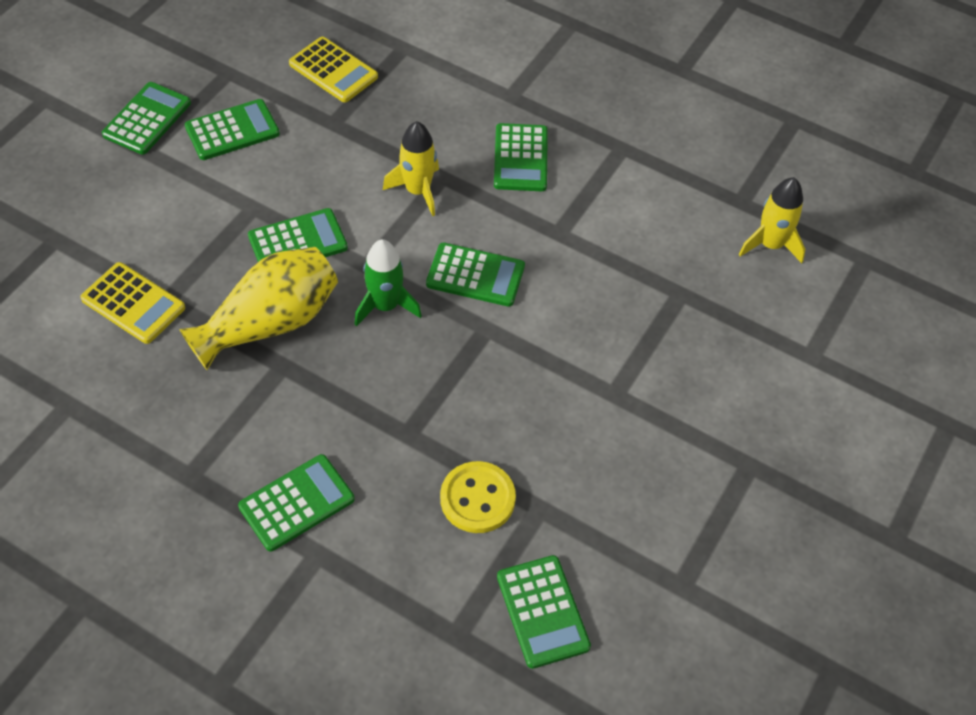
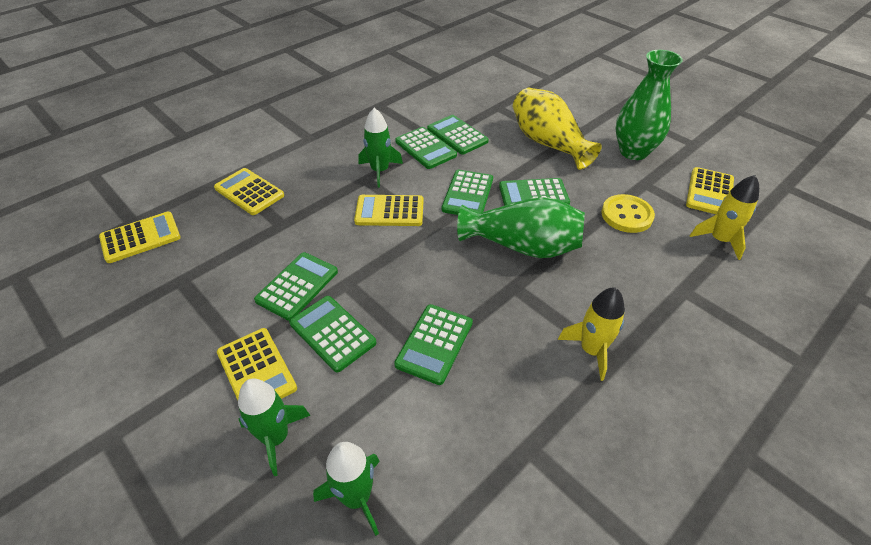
green rocket: 1 -> 3
green vase: 0 -> 2
yellow calculator: 2 -> 5

